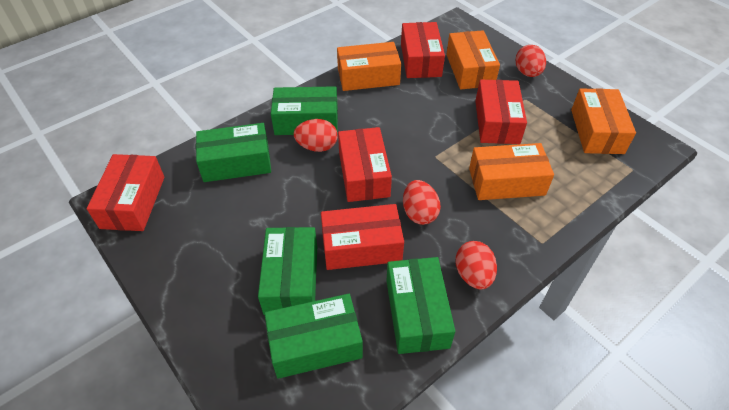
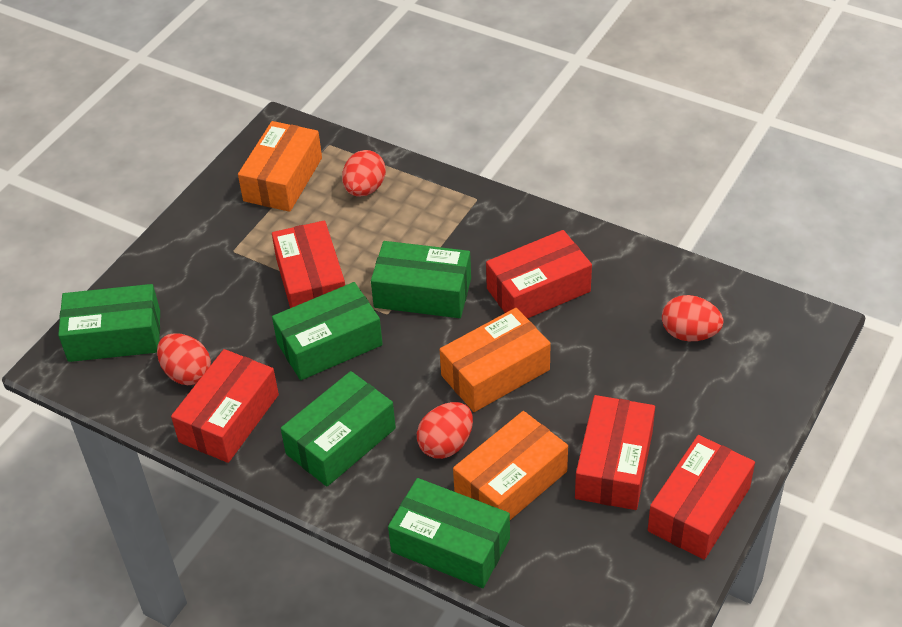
orange box: 4 -> 3

